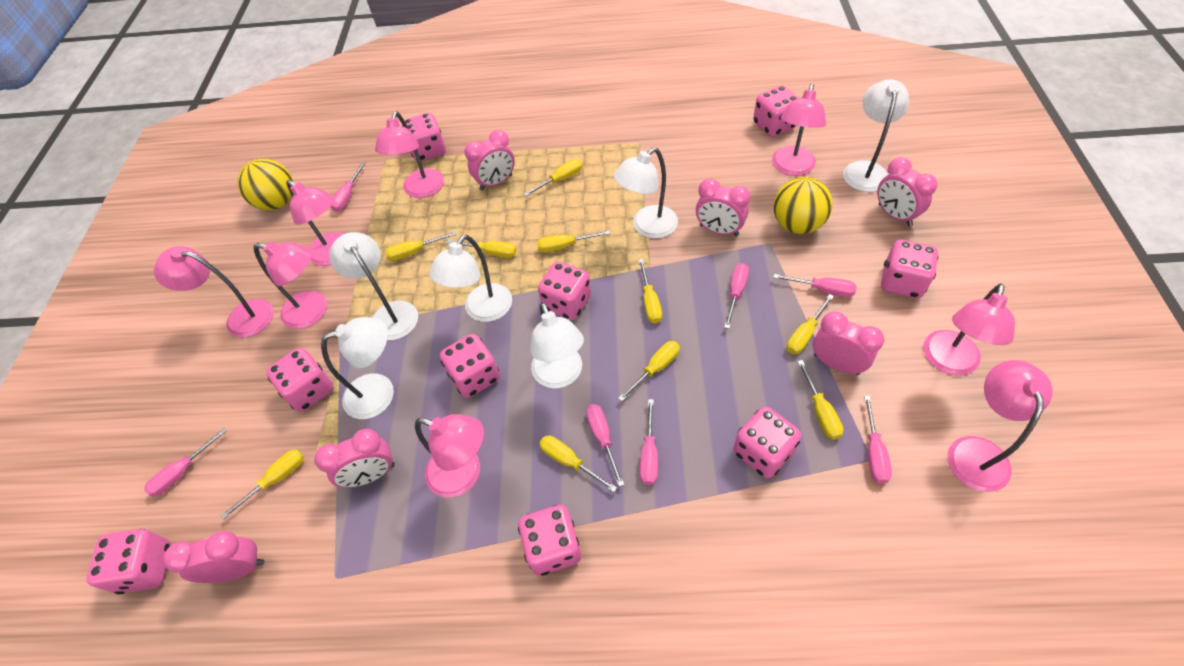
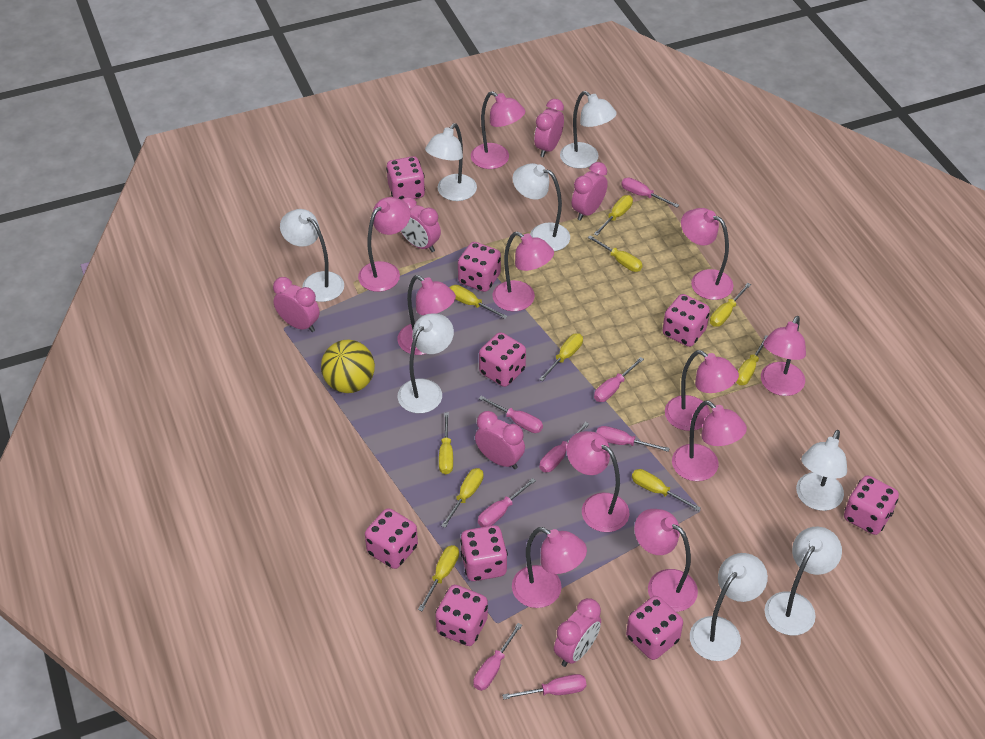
pink lamp: 8 -> 11
pink screwdriver: 7 -> 8
white lamp: 6 -> 8
yellow ball: 2 -> 1

